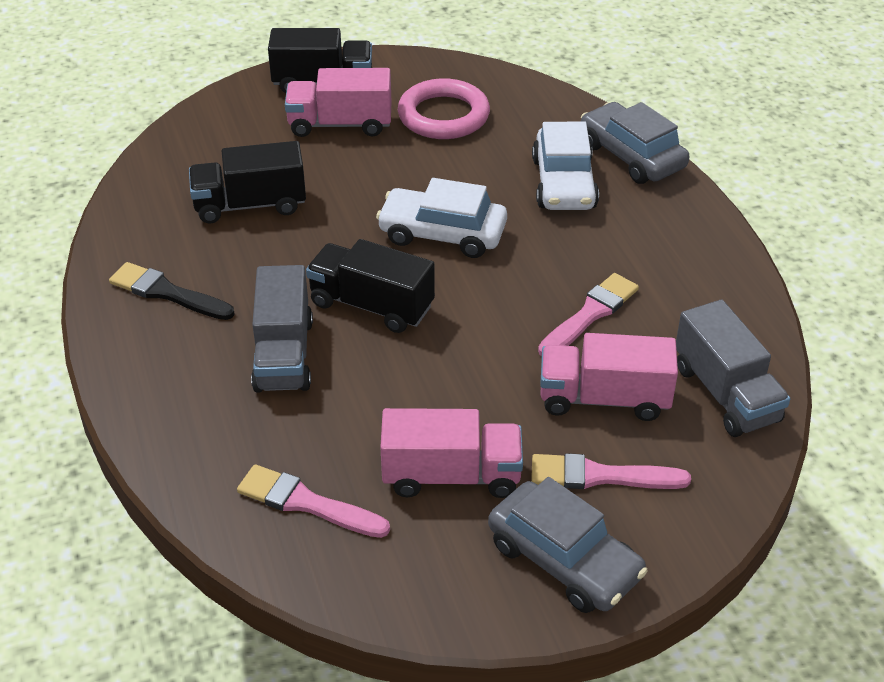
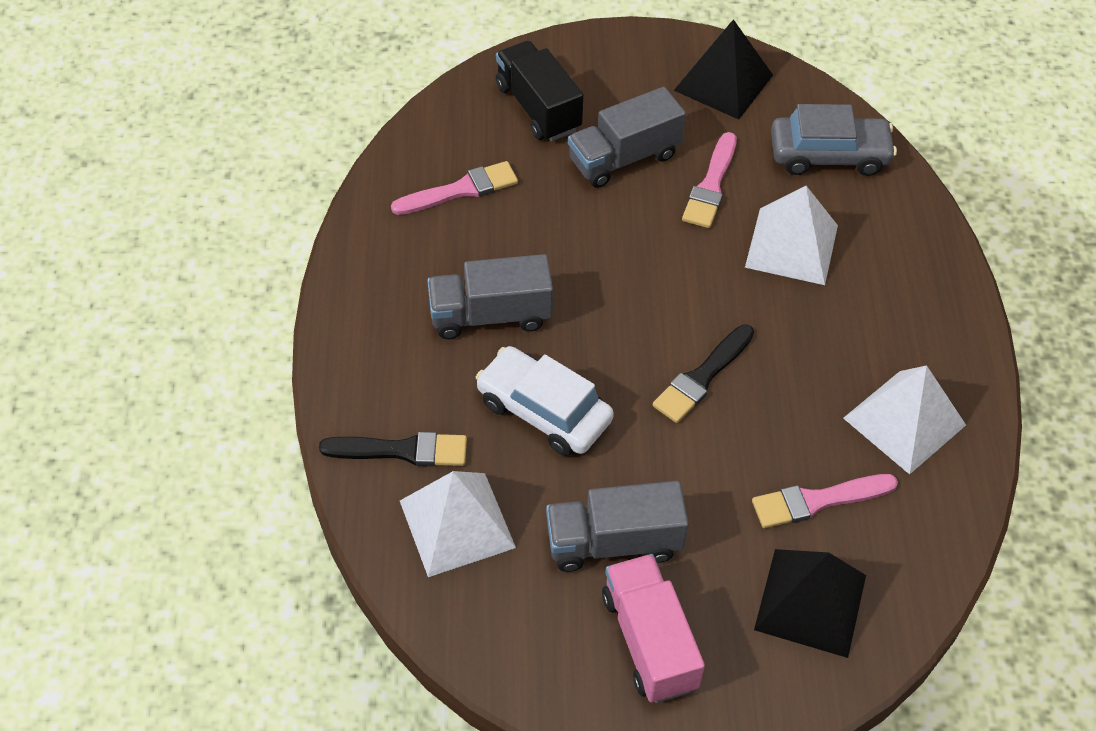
black brush: 1 -> 2
black pyramid: 0 -> 2
black truck: 3 -> 1
grey car: 2 -> 1
grey truck: 2 -> 3
pink ring: 1 -> 0
pink truck: 3 -> 1
white car: 2 -> 1
white pyramid: 0 -> 3

